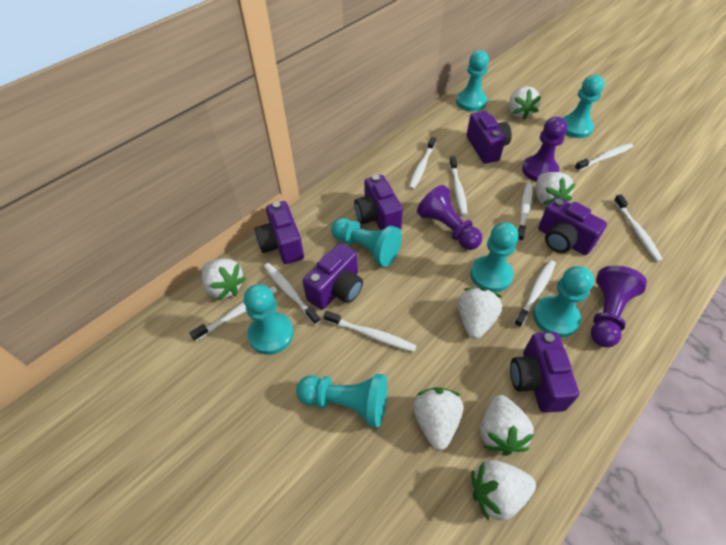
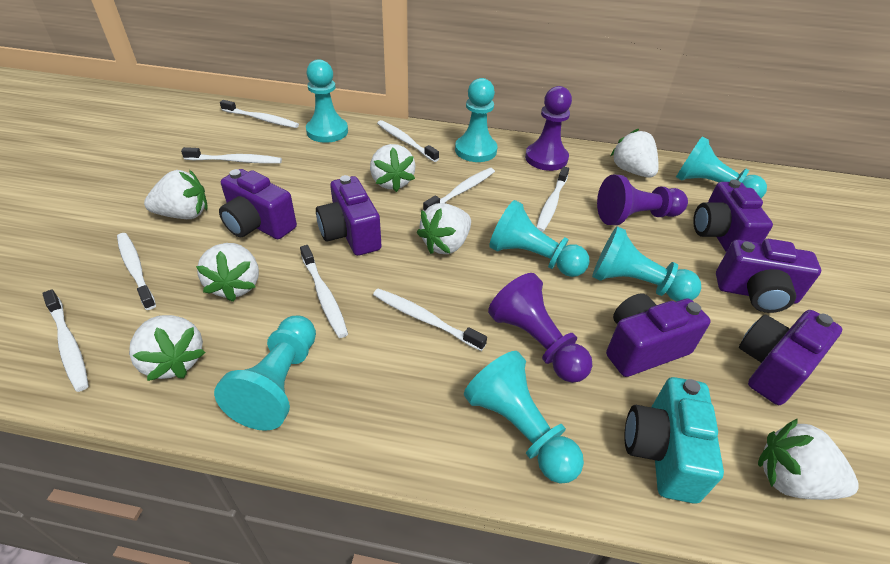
turquoise camera: 0 -> 1

